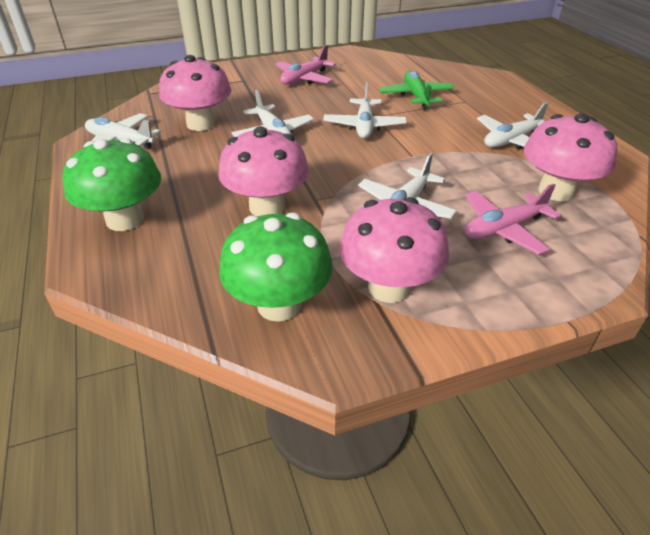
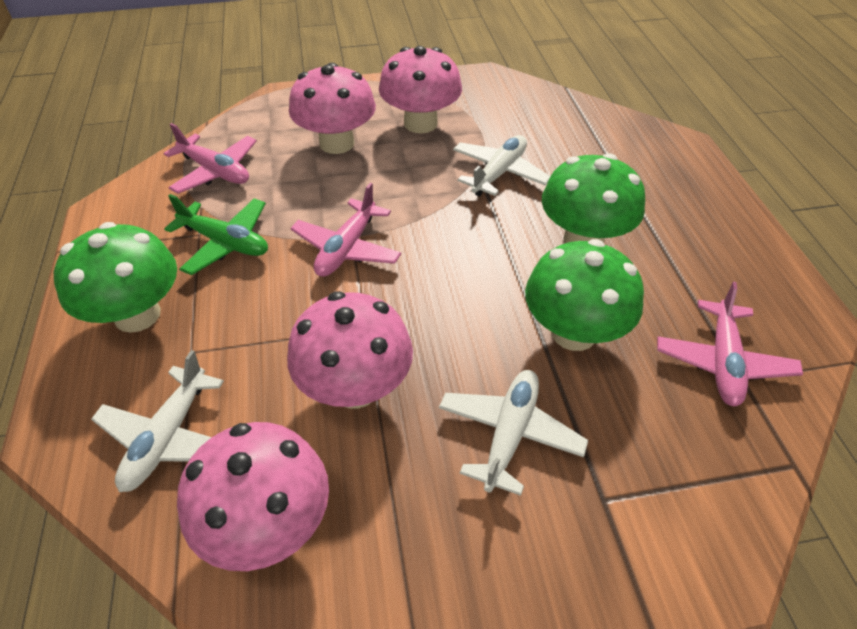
green mushroom: 2 -> 3
pink plane: 2 -> 3
white plane: 5 -> 3

